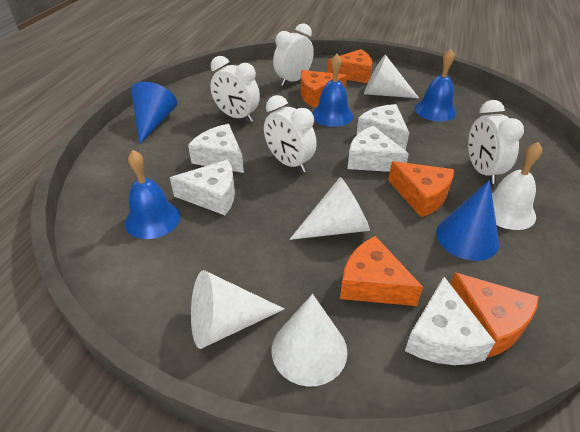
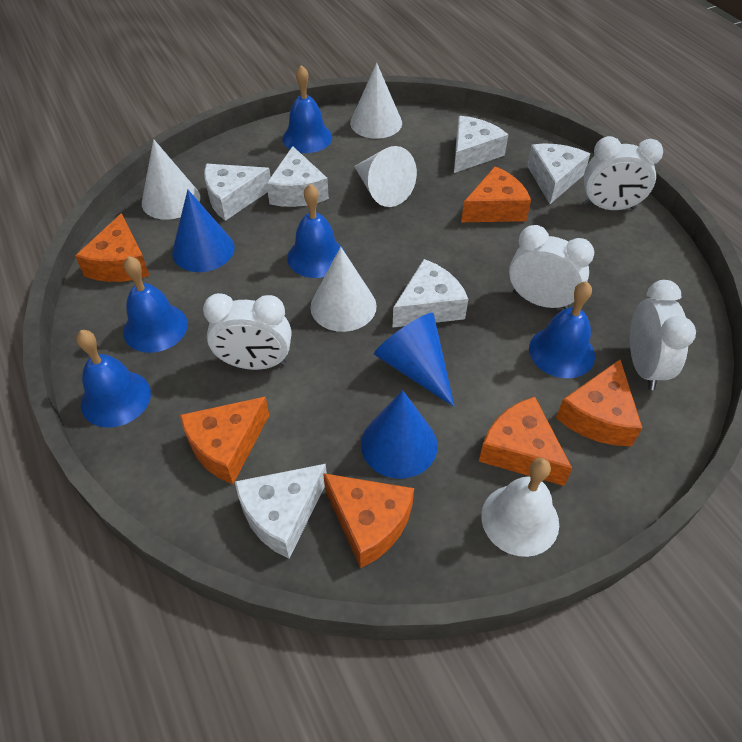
blue bell: 3 -> 5
blue cone: 2 -> 3
orange cheese: 5 -> 6
white cheese: 5 -> 6

